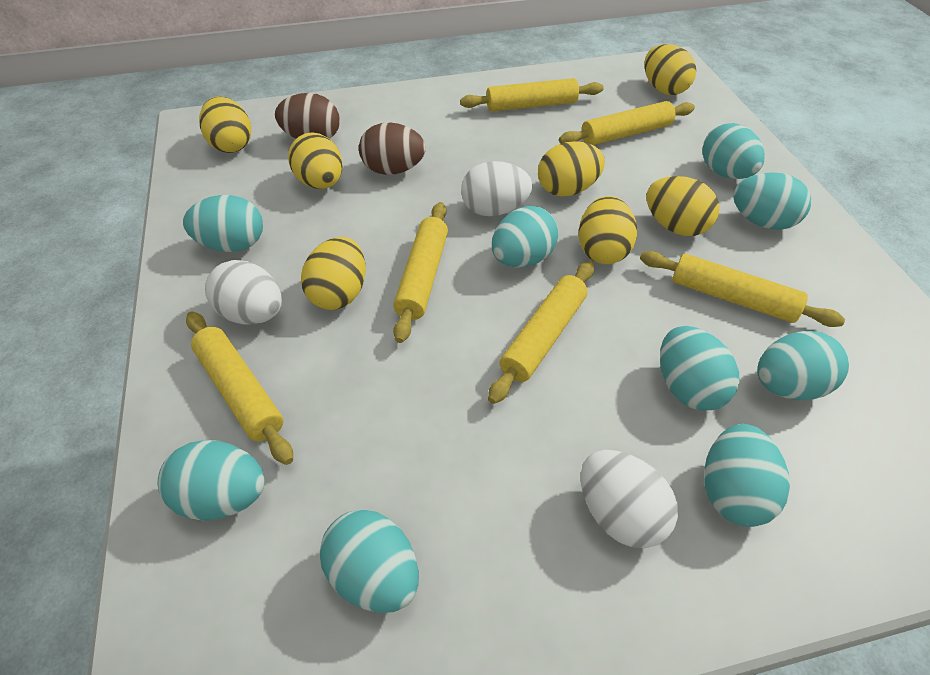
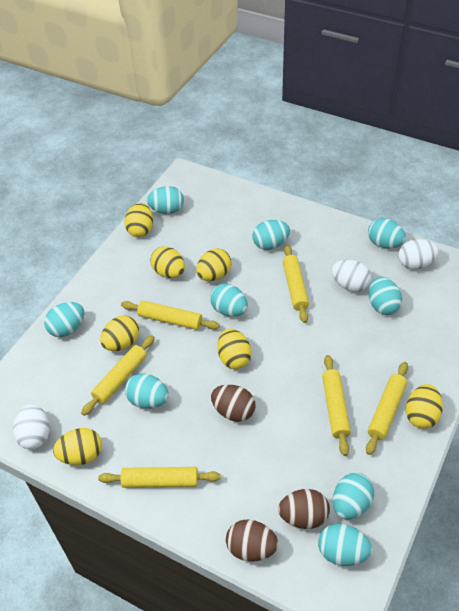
brown egg: 2 -> 3

